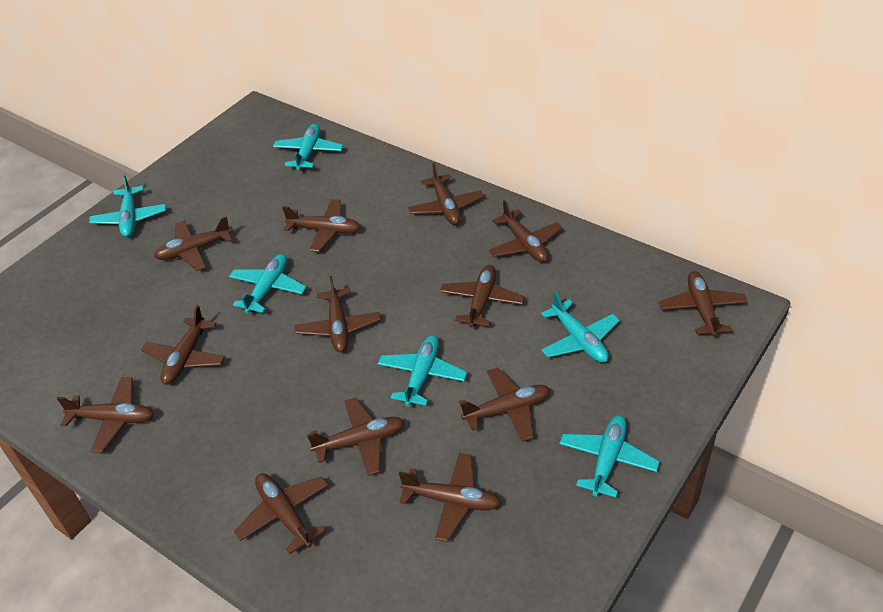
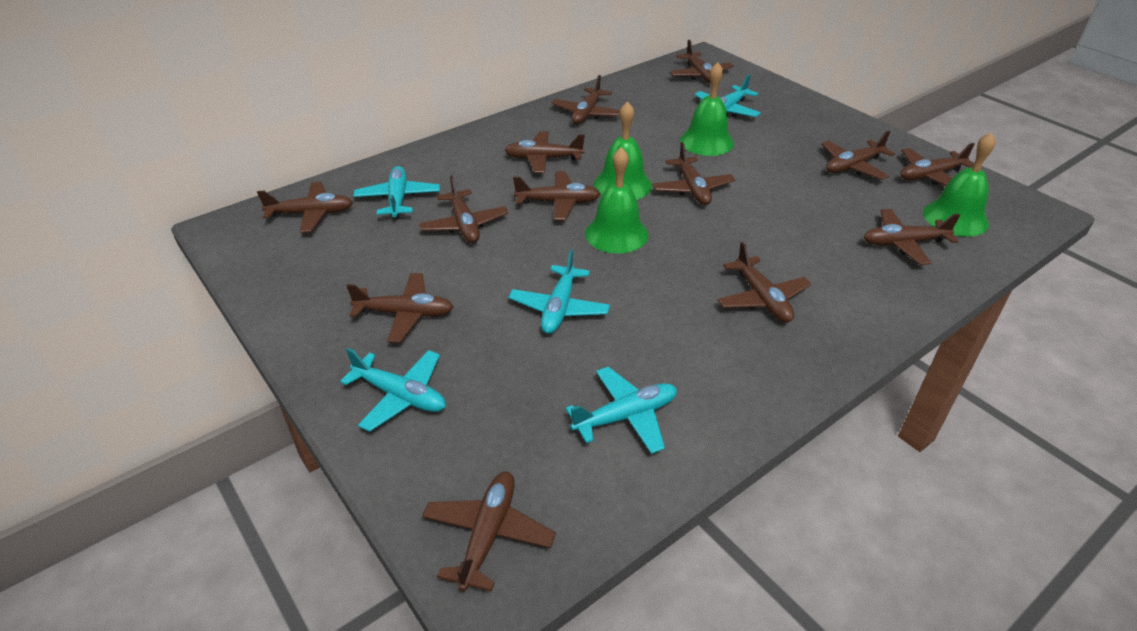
green bell: 0 -> 4
turquoise plane: 6 -> 5

